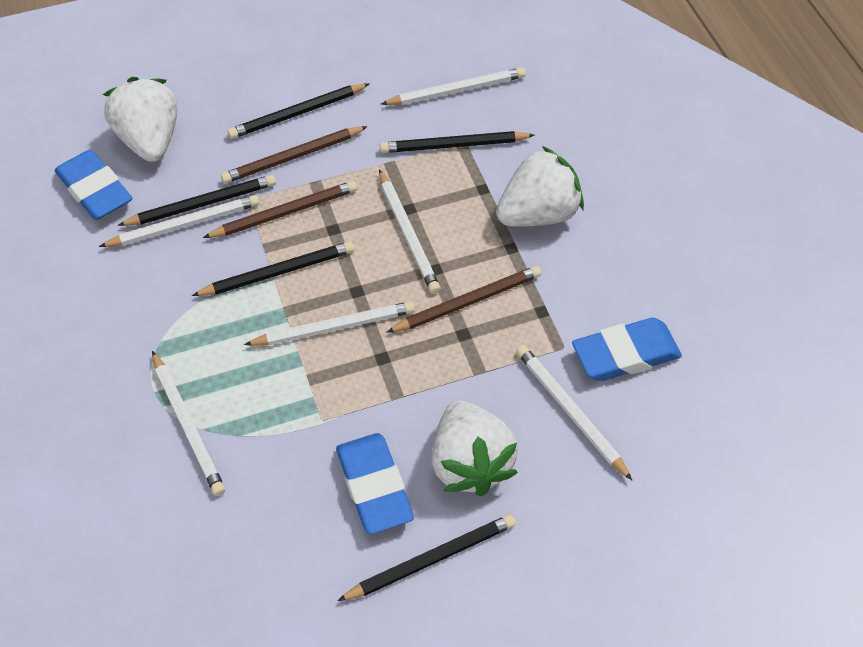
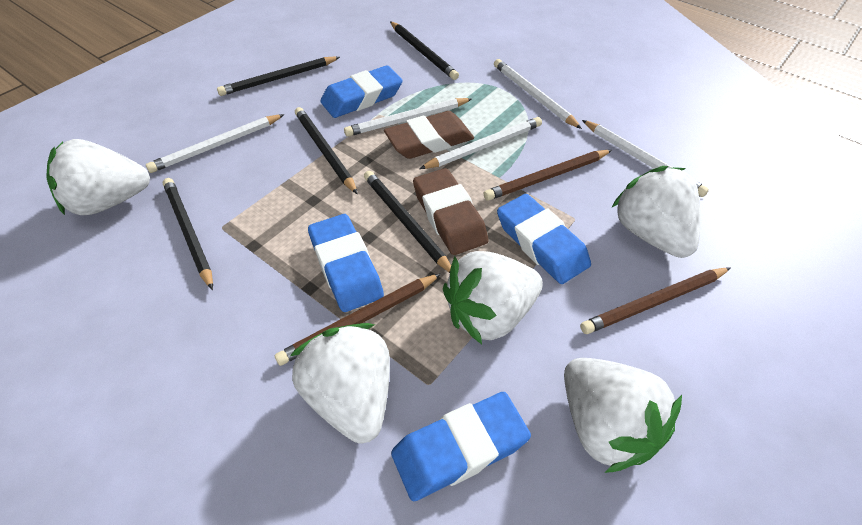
blue eraser: 3 -> 4
brown eraser: 0 -> 2
white pencil: 6 -> 5
white strawberry: 3 -> 5

